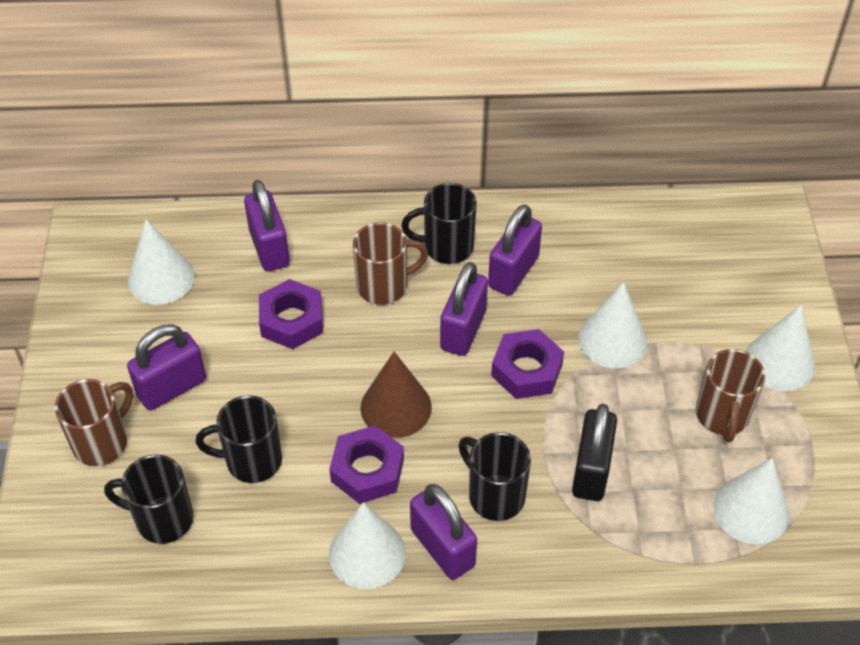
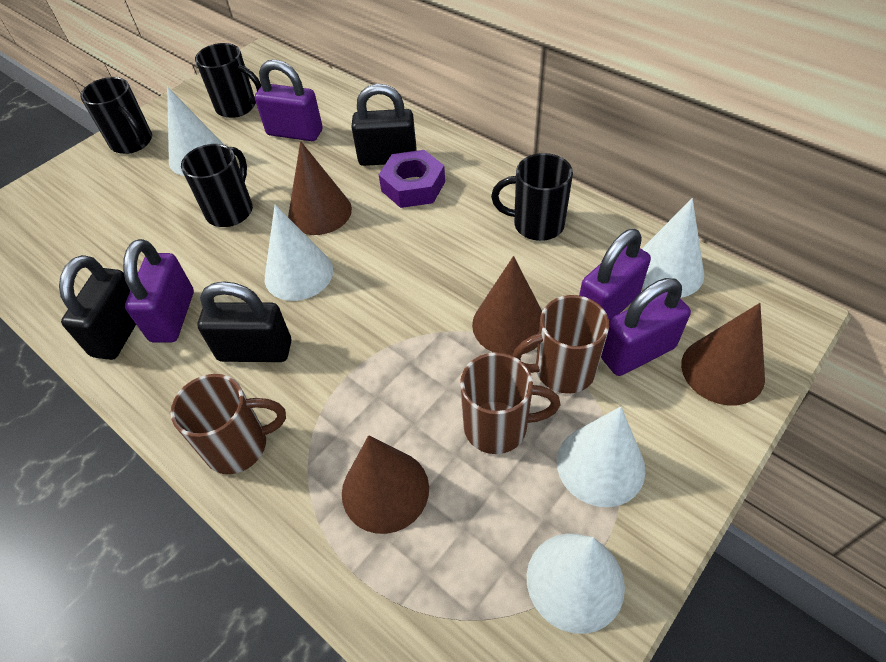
black padlock: 1 -> 3
brown cone: 1 -> 4
purple nut: 3 -> 1
purple padlock: 5 -> 4

